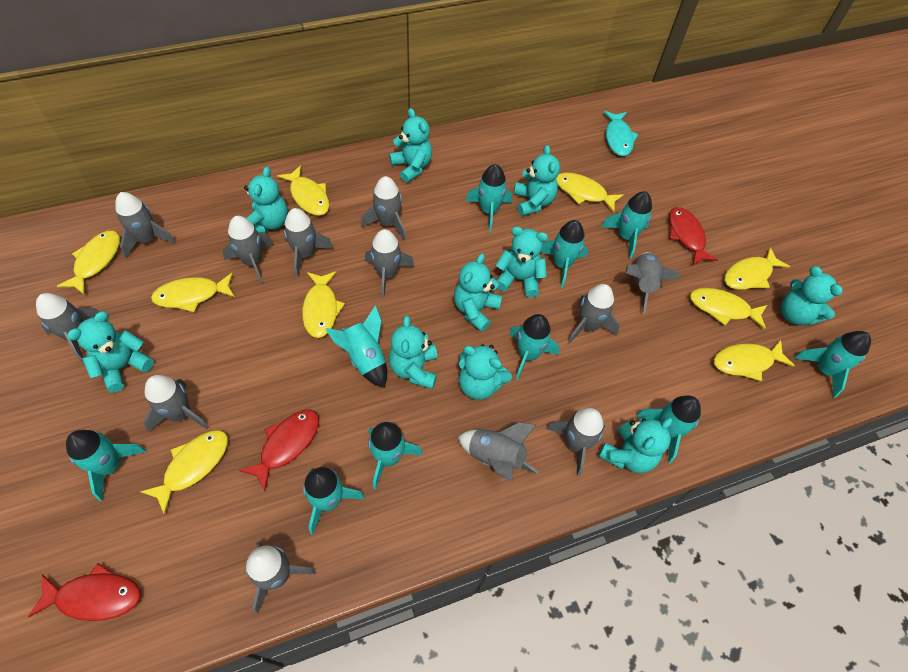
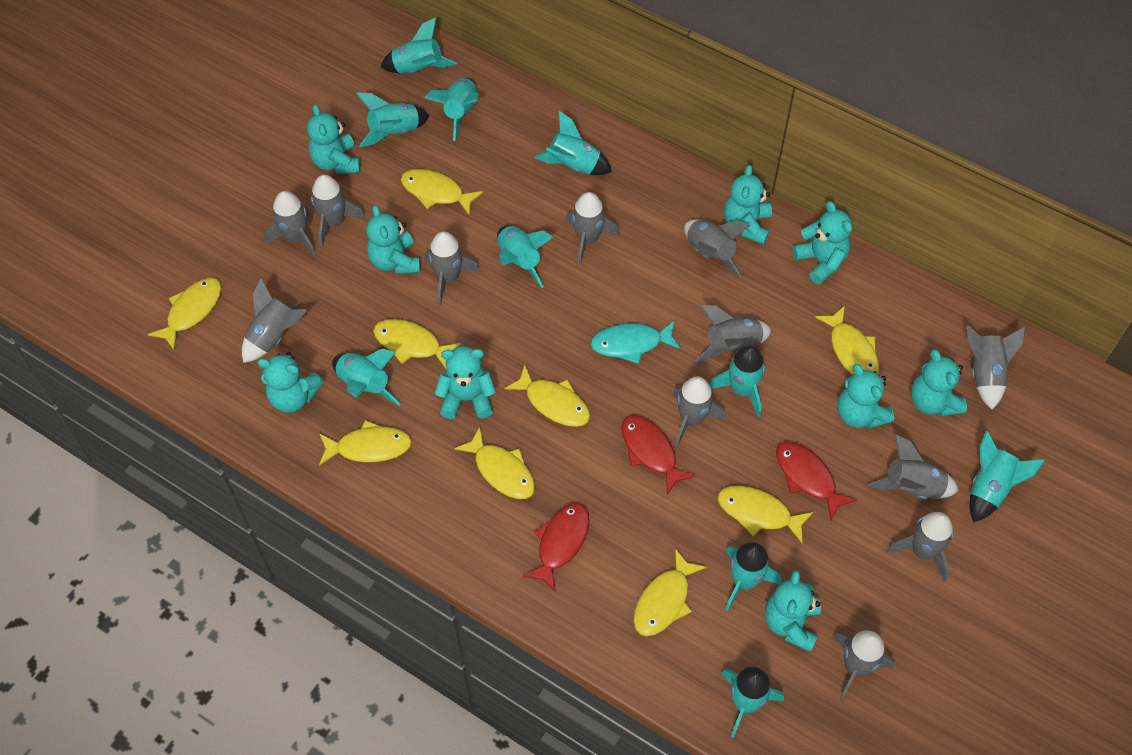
turquoise teddy bear: 10 -> 9

